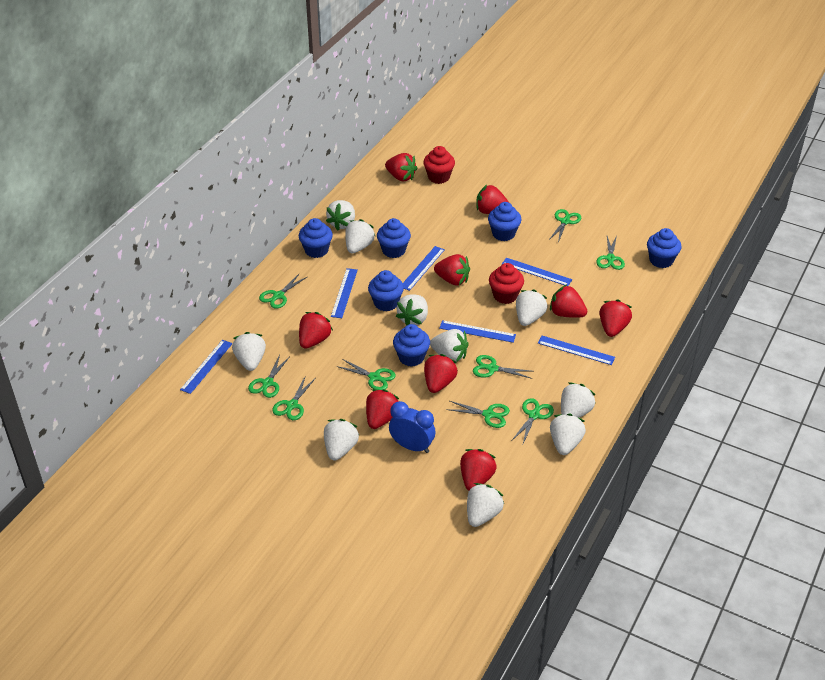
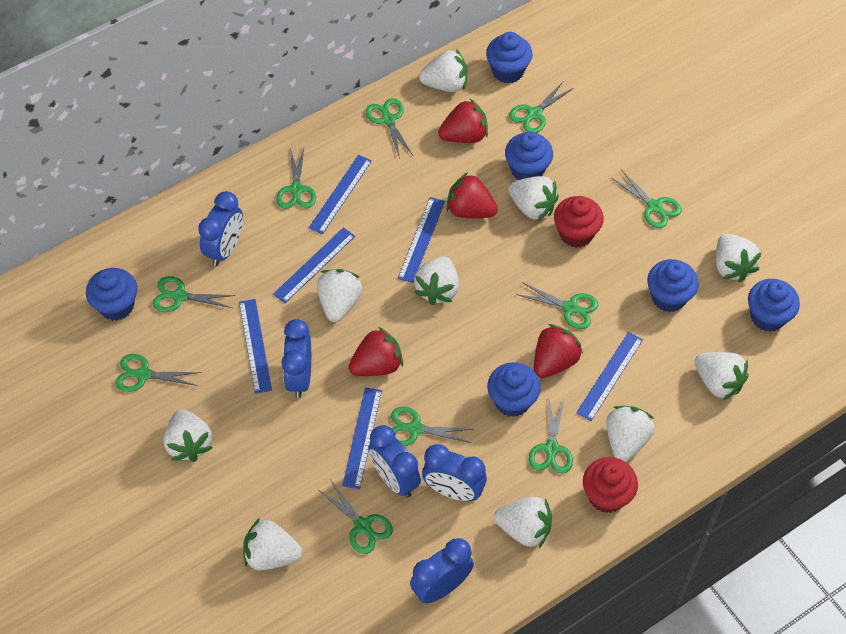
blue clock: 1 -> 5
green scissors: 9 -> 10
red strawberry: 9 -> 4

